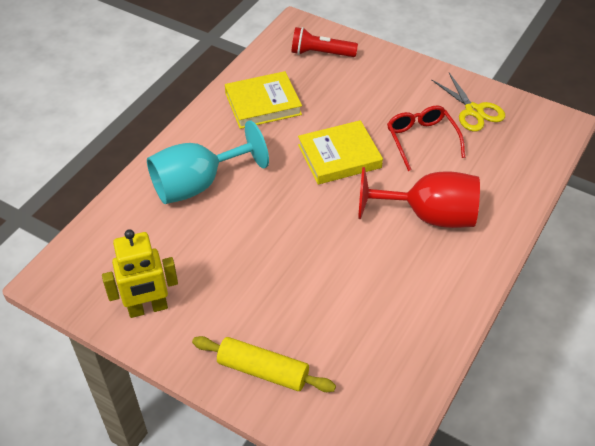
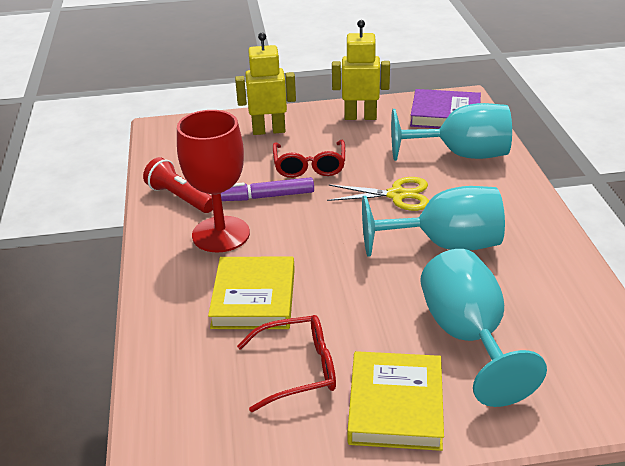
purple book: 0 -> 1
purple marker: 0 -> 1
red glasses: 1 -> 2
turquoise goblet: 1 -> 3
yellow robot: 1 -> 2
yellow rolling pin: 1 -> 0

